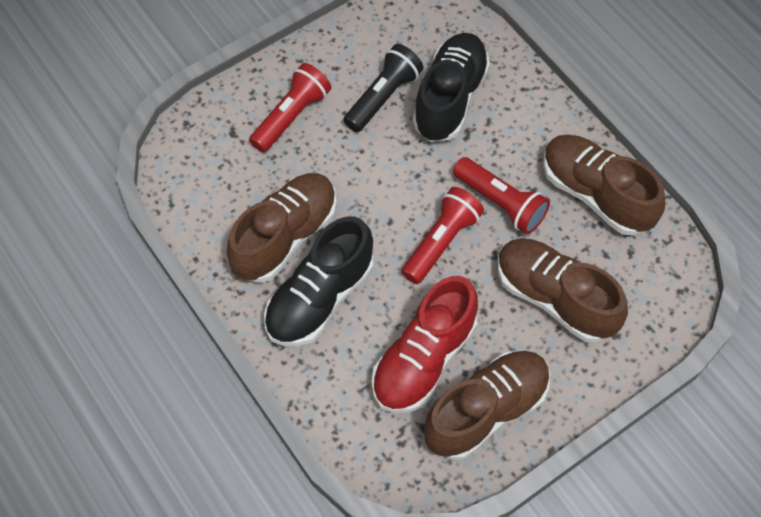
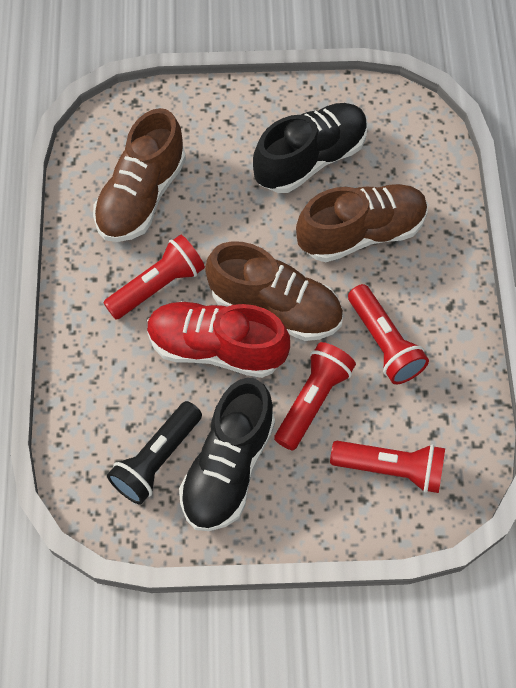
brown shoe: 4 -> 3
red flashlight: 3 -> 4

